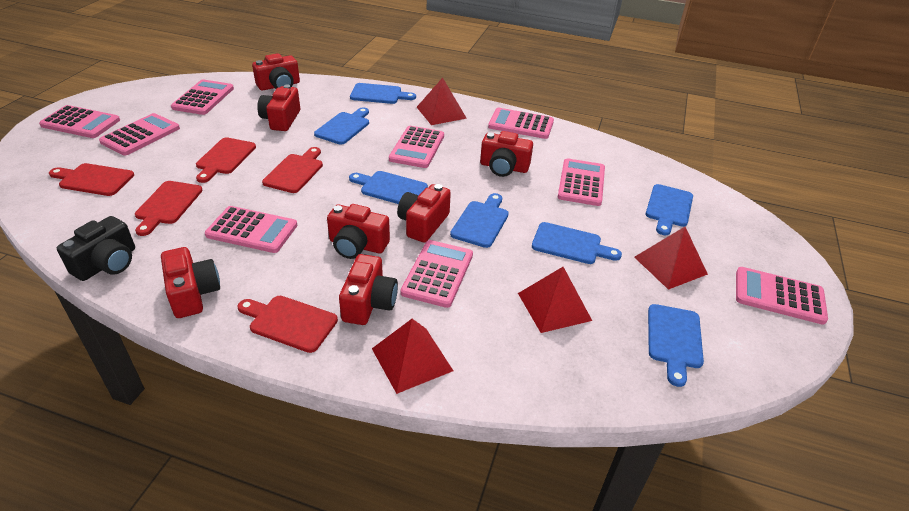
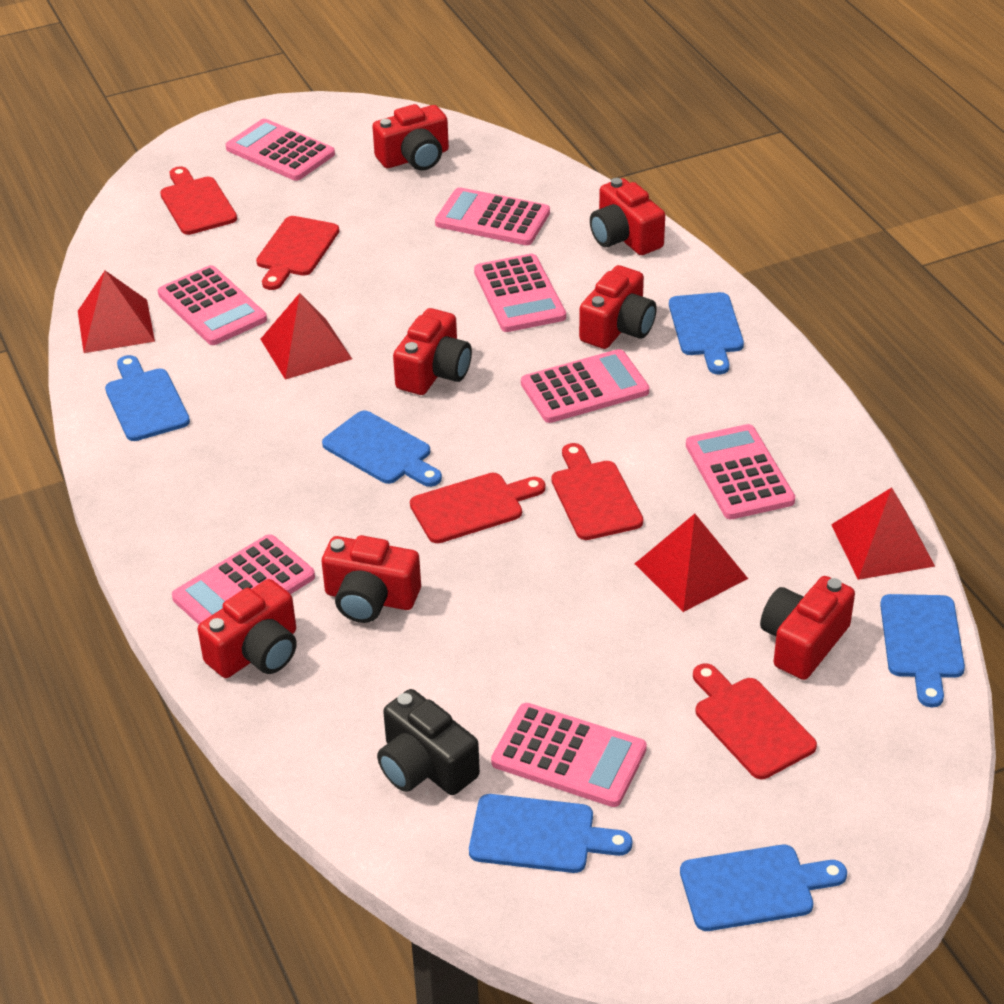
blue cutting board: 7 -> 6
pink calculator: 9 -> 8

